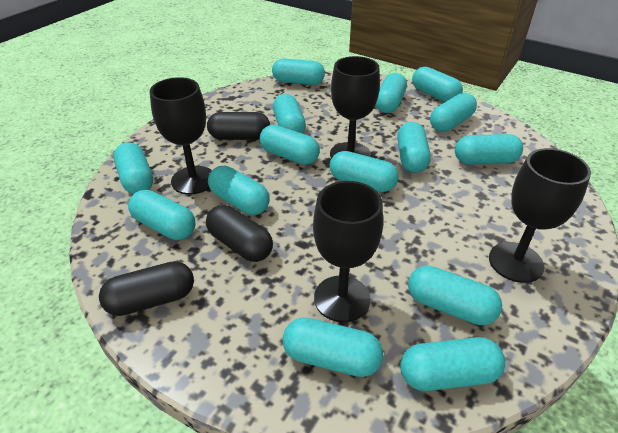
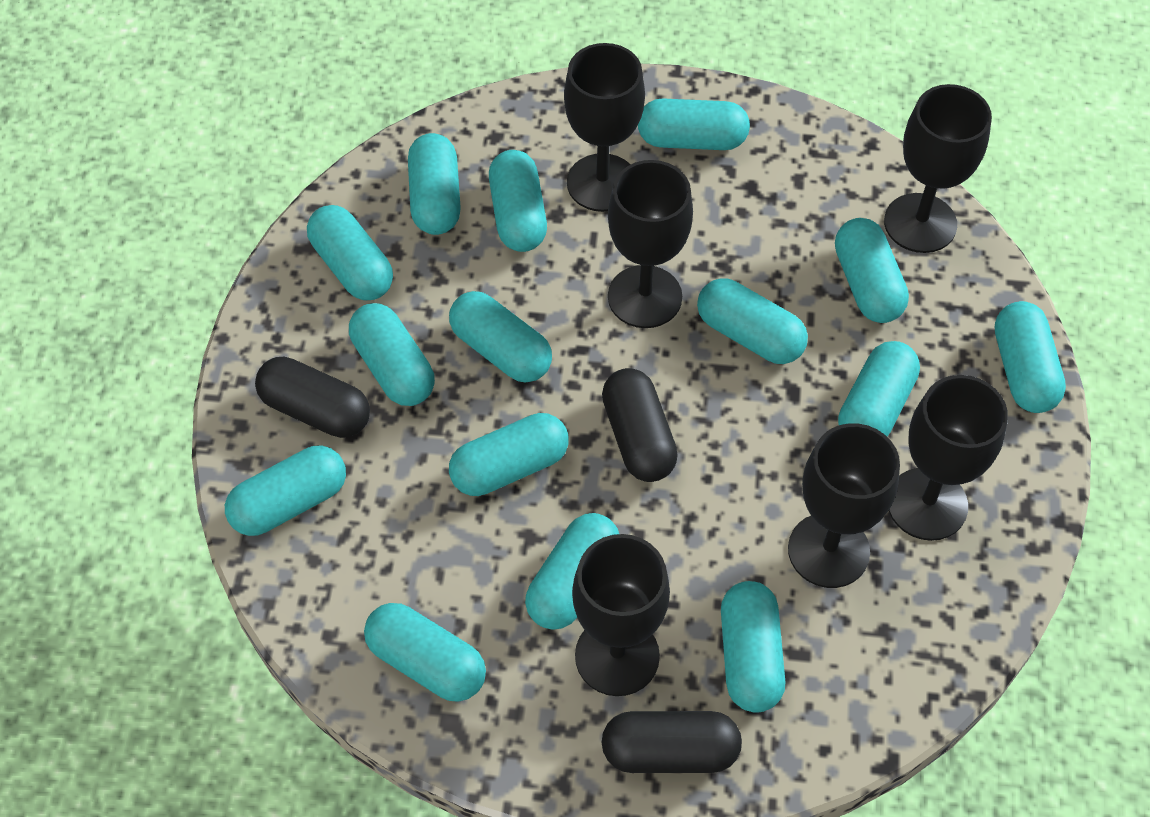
black goblet: 4 -> 6

